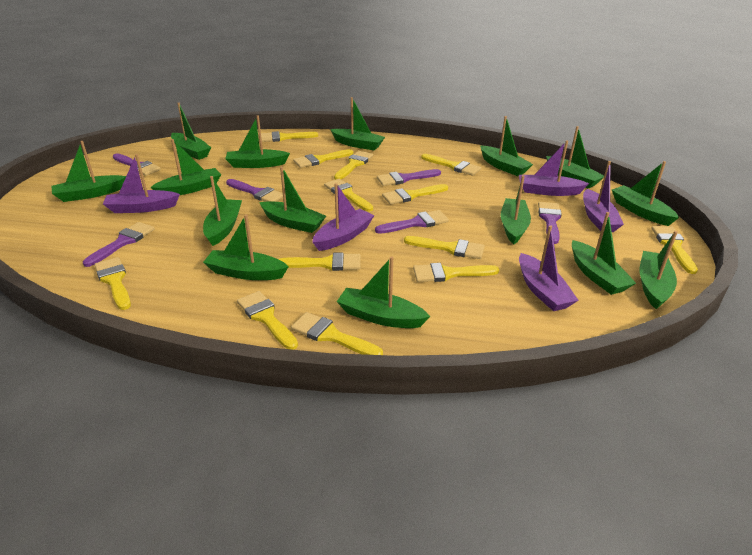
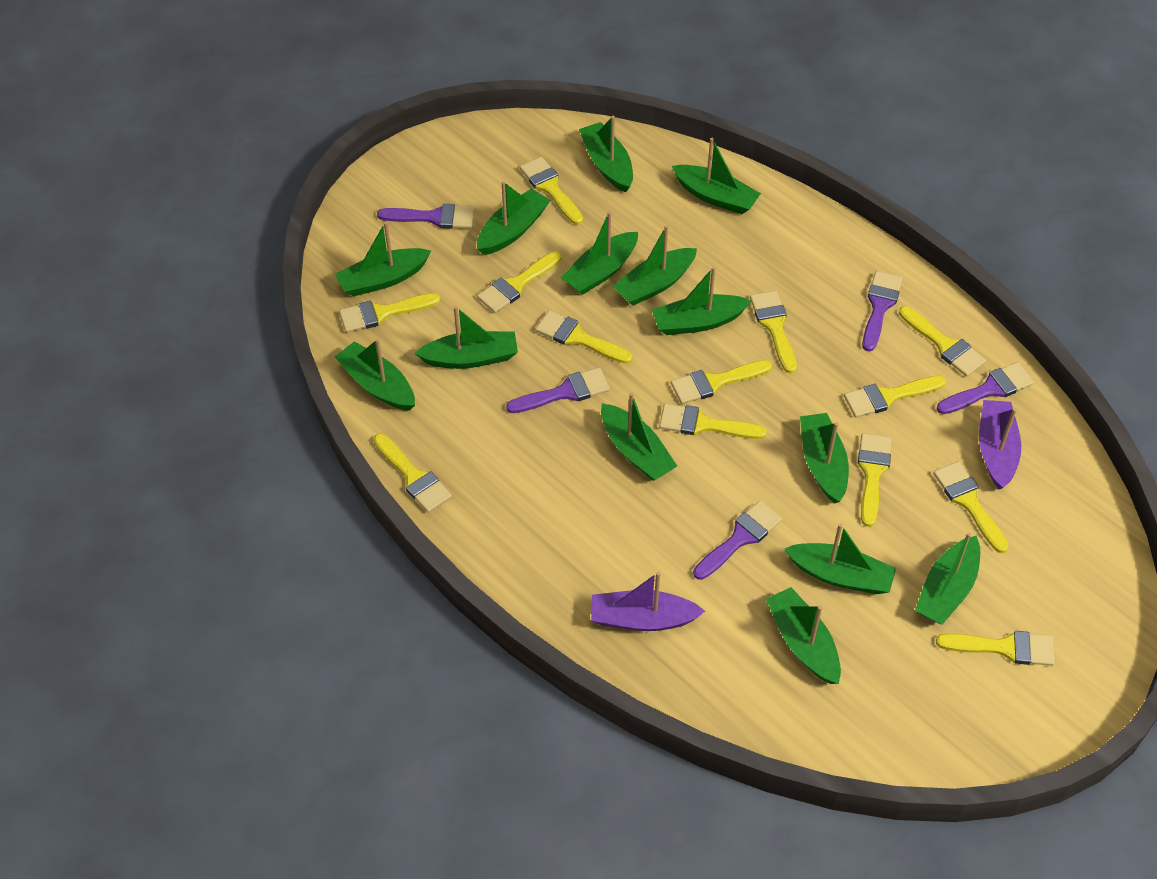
green boat: 15 -> 14
purple boat: 5 -> 2
purple brush: 6 -> 5

